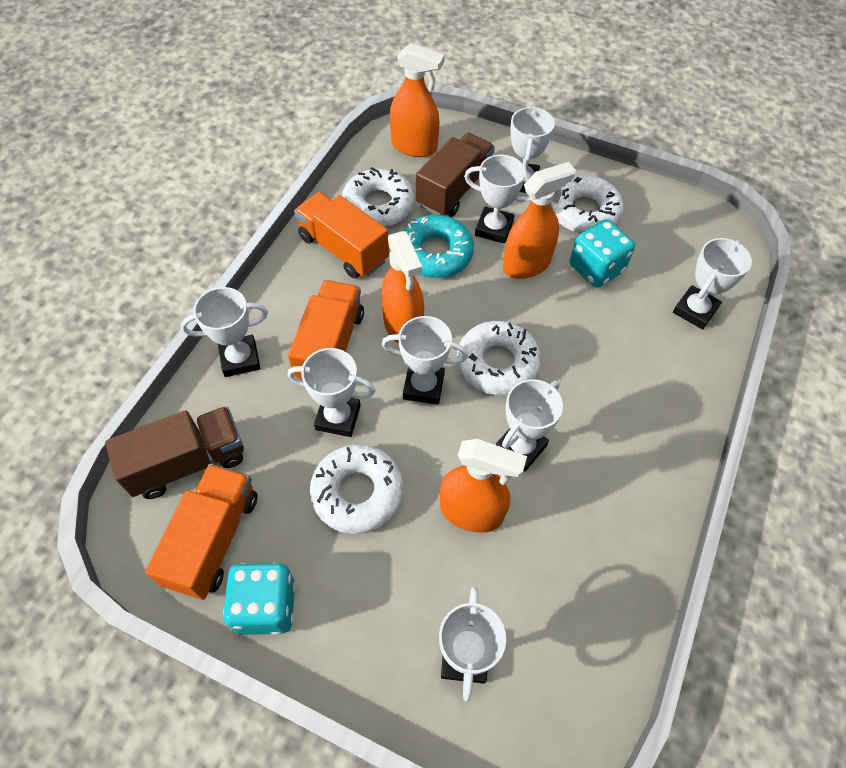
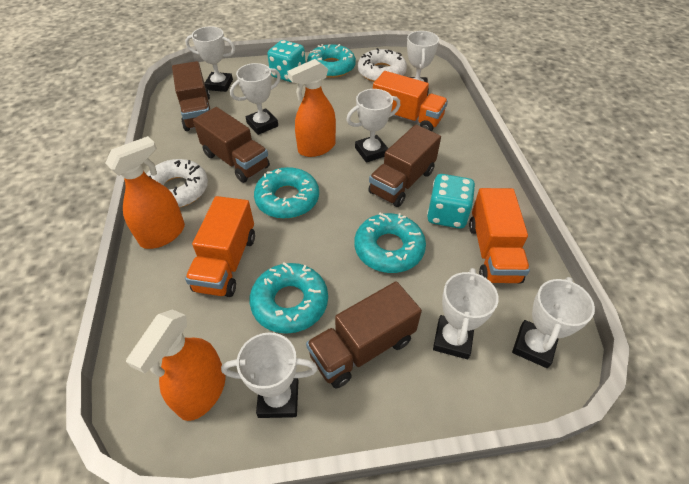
brown truck: 2 -> 4
orange spray bottle: 4 -> 3
turquoise donut: 1 -> 4
white donut: 4 -> 2
white trophy: 8 -> 7

